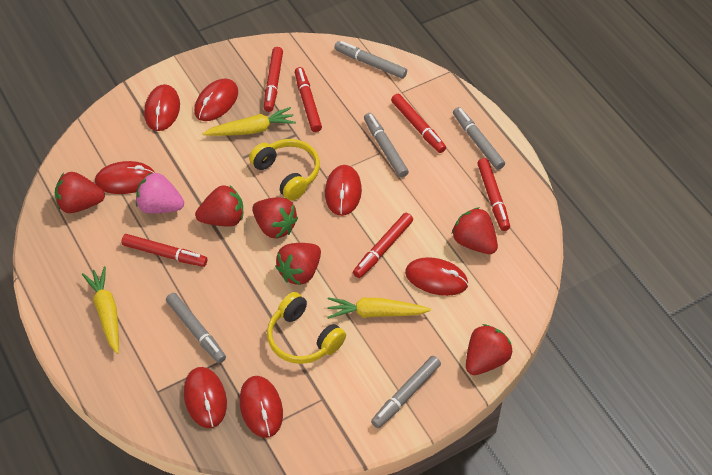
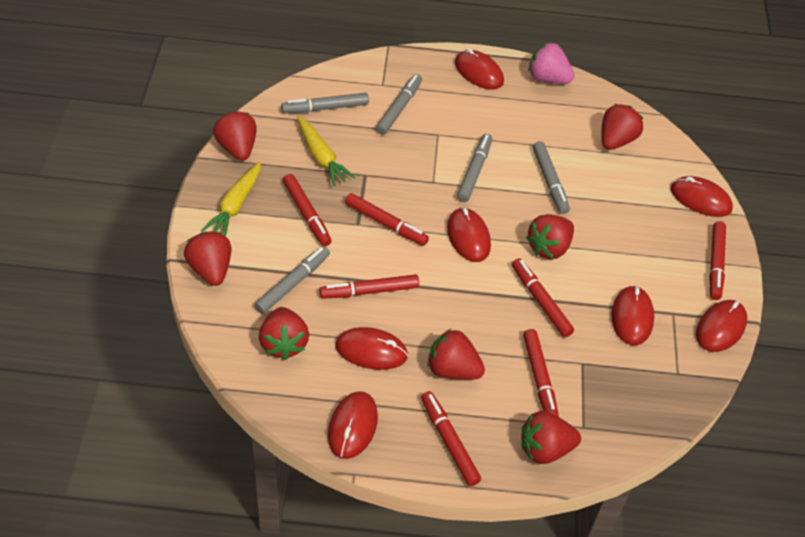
red marker: 6 -> 7
red strawberry: 6 -> 7
yellow carrot: 3 -> 2
yellow headphones: 2 -> 0

